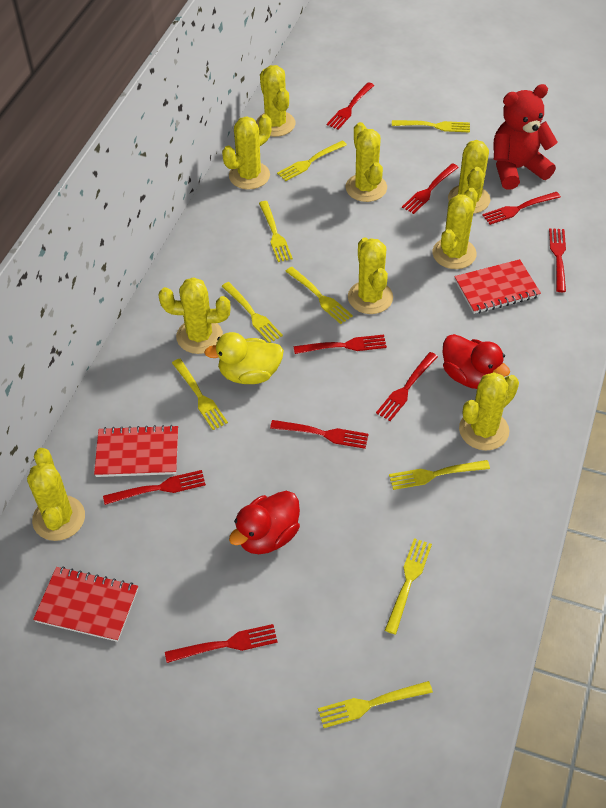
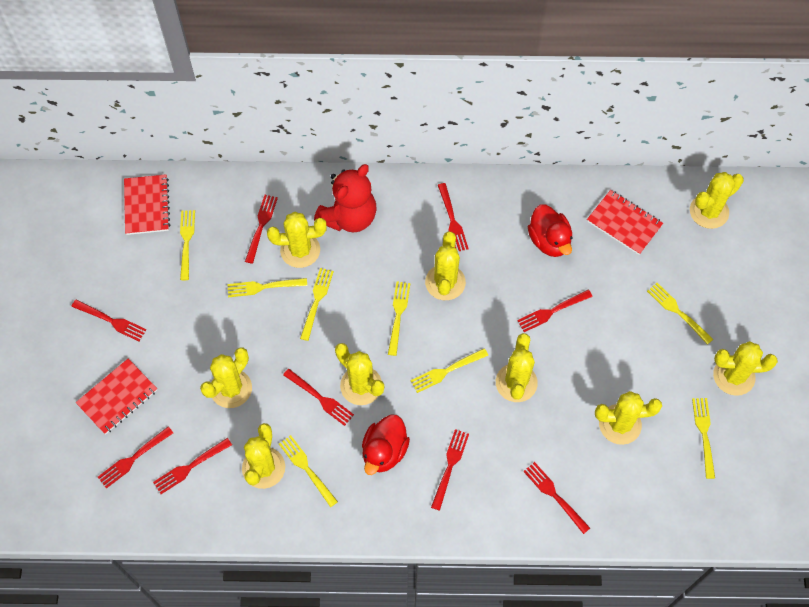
yellow duck: 1 -> 0
yellow fork: 9 -> 8

